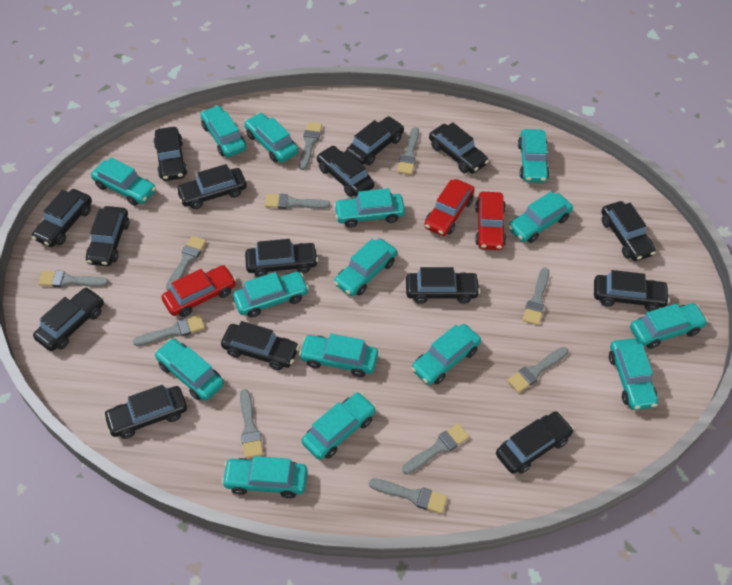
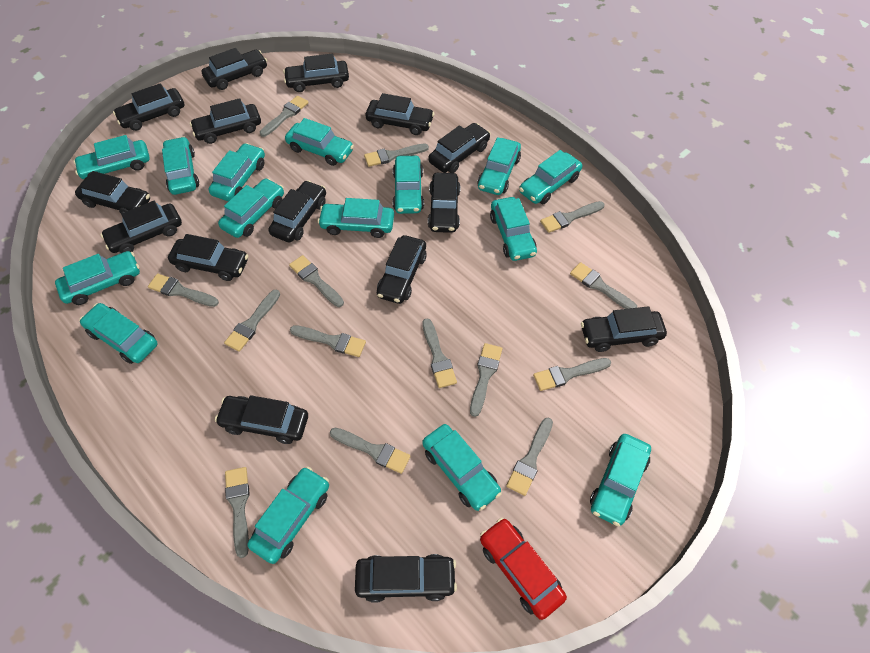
grey brush: 11 -> 14
red car: 3 -> 1

